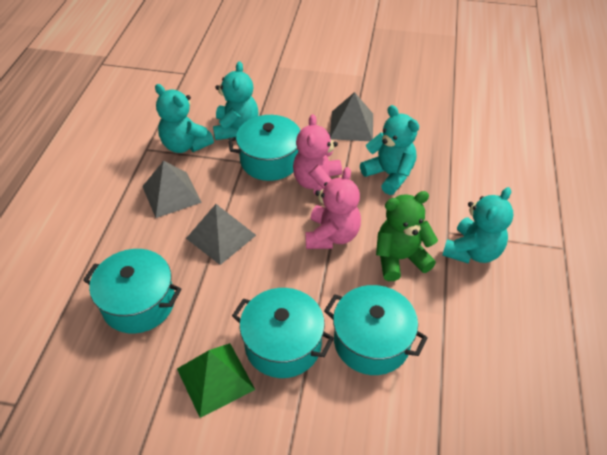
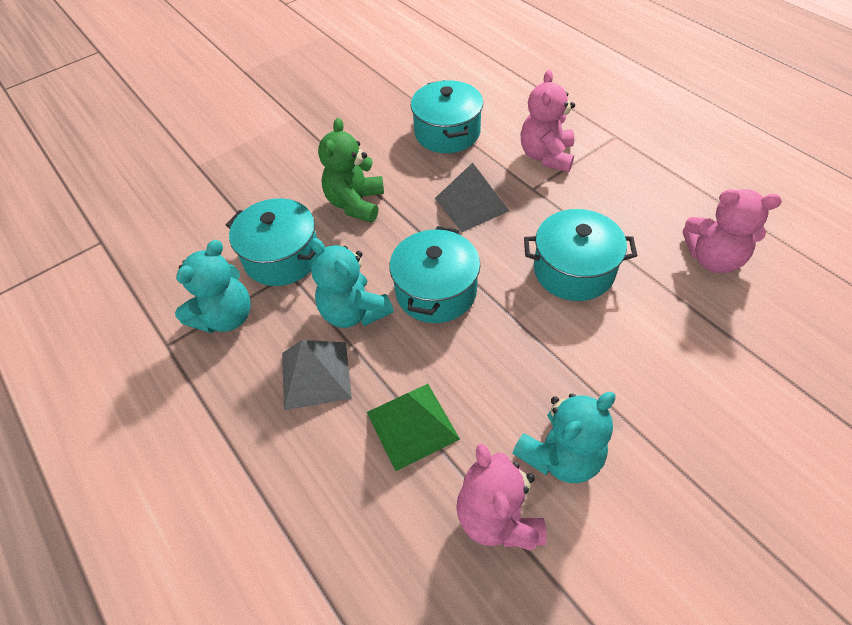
grey pyramid: 3 -> 2
pink teddy bear: 2 -> 3
turquoise teddy bear: 4 -> 3

